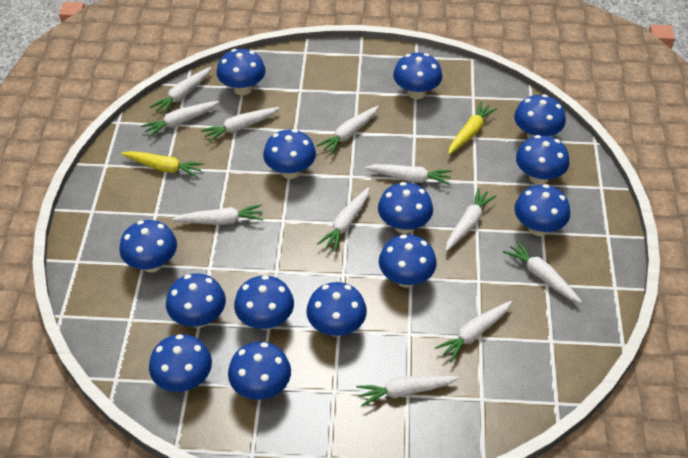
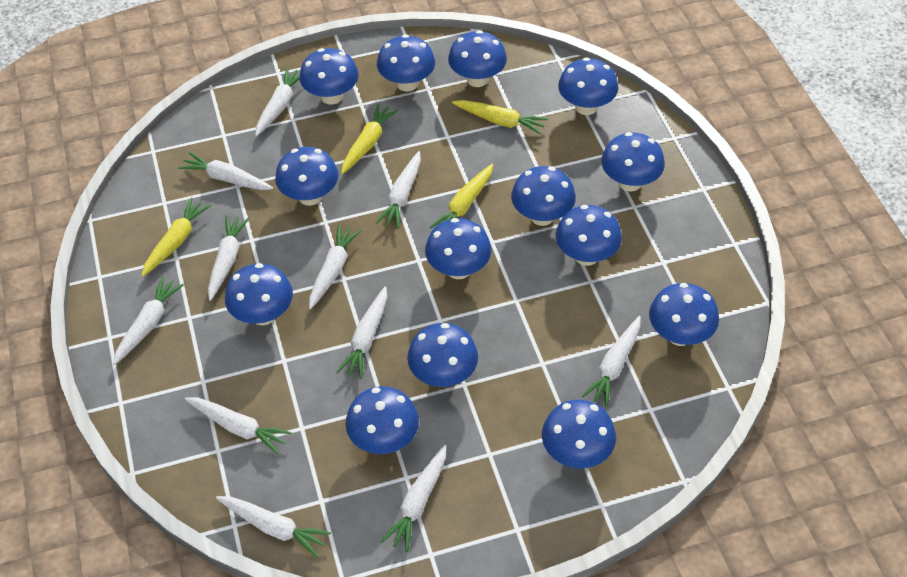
yellow carrot: 2 -> 4

